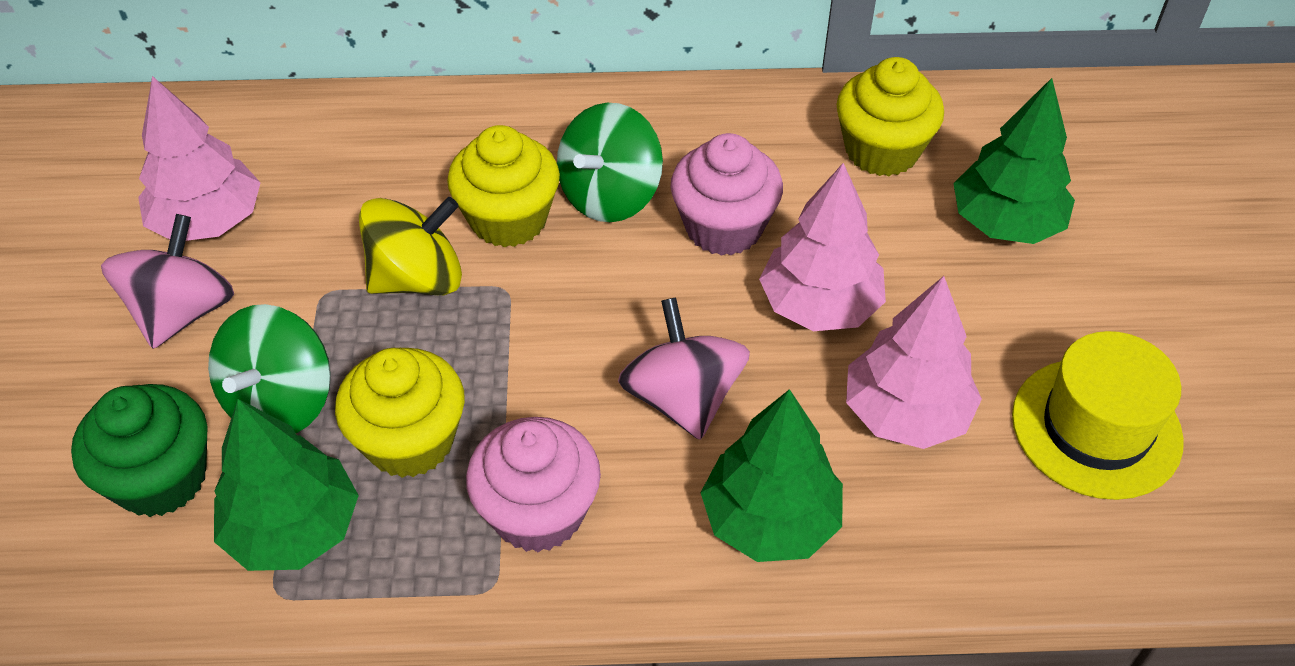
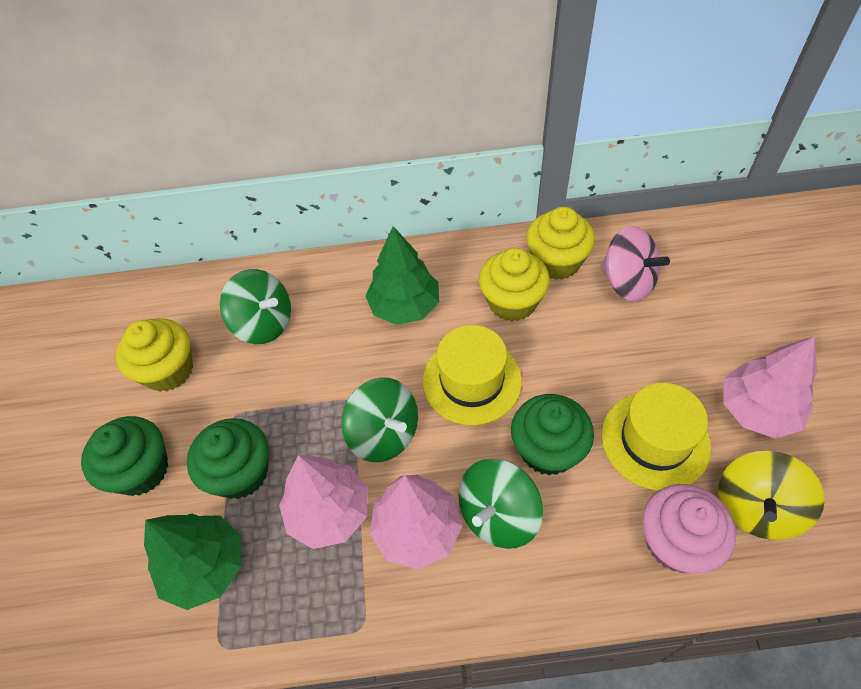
green cupcake: 1 -> 3
green spinning top: 2 -> 3
green tree: 3 -> 2
pink cupcake: 2 -> 1
pink spinning top: 2 -> 1
yellow hat: 1 -> 2

